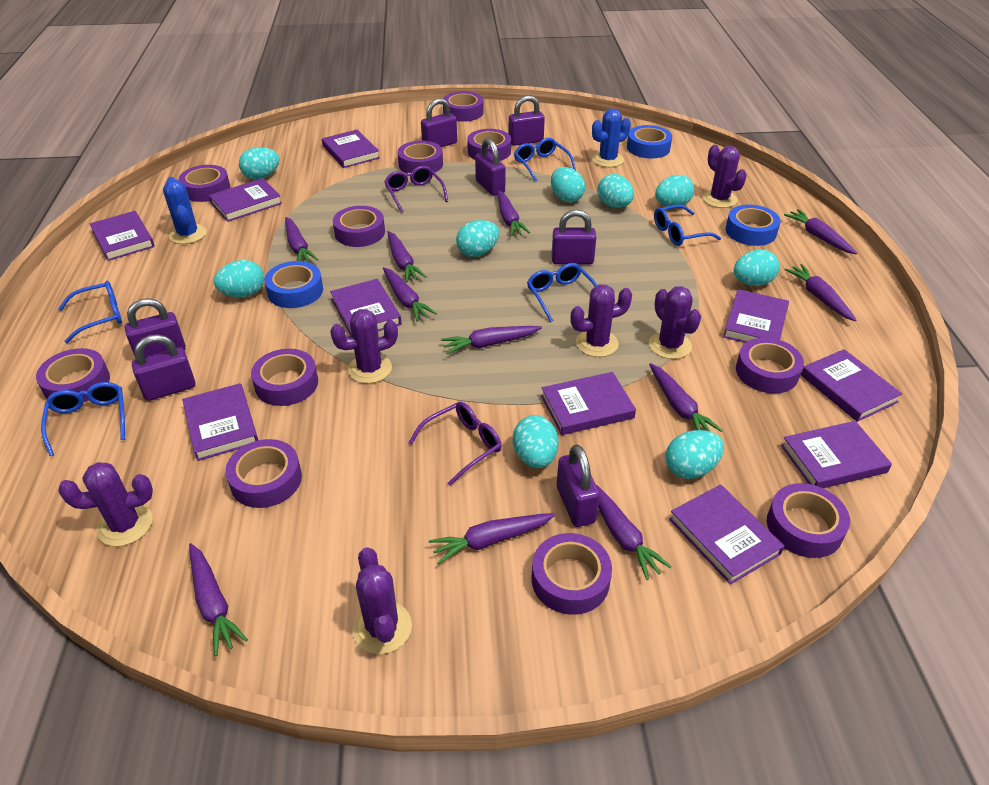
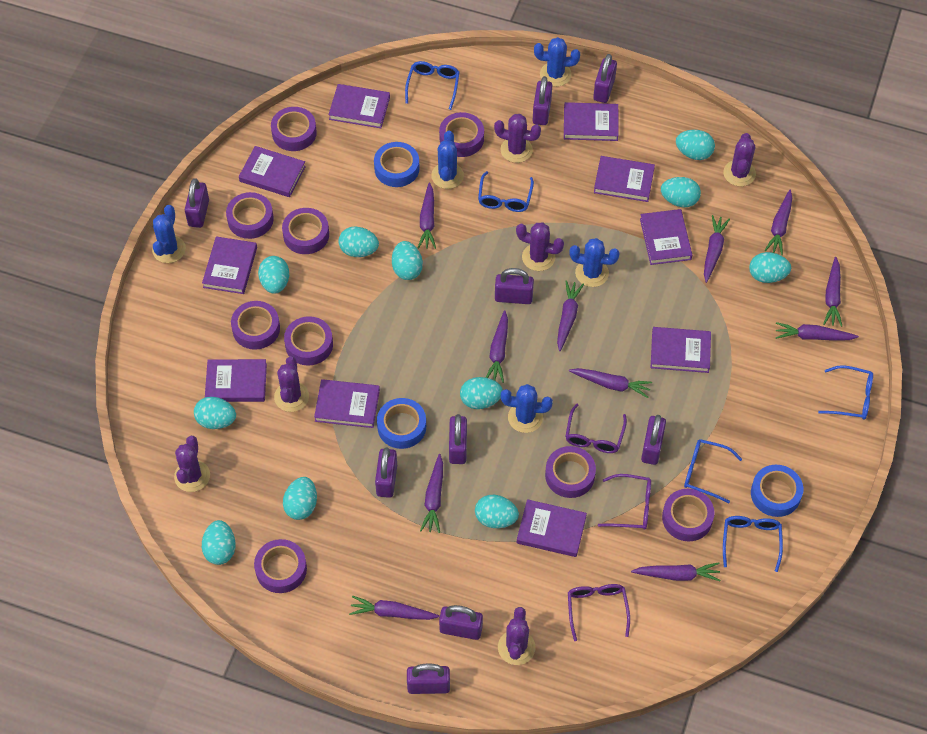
blue cactus: 2 -> 5
purple glasses: 2 -> 3
purple padlock: 7 -> 9
purple tape: 11 -> 9
turquoise egg: 9 -> 11

